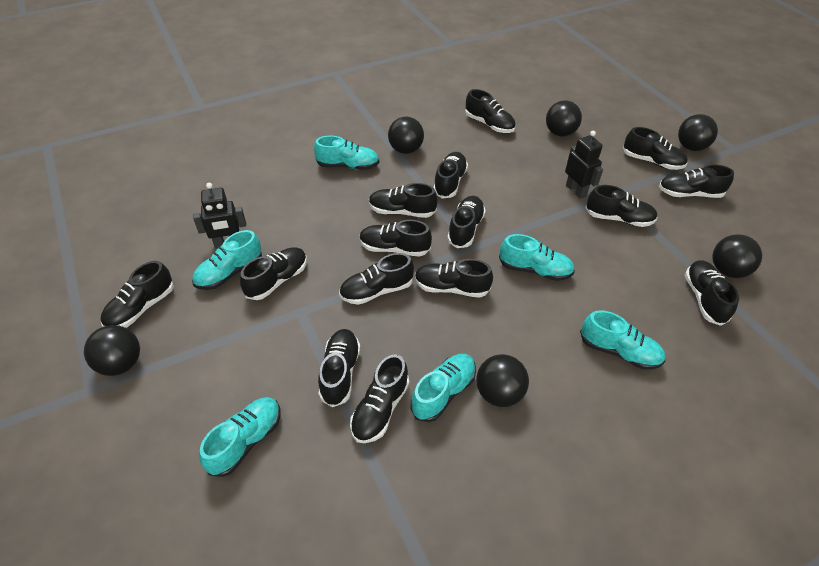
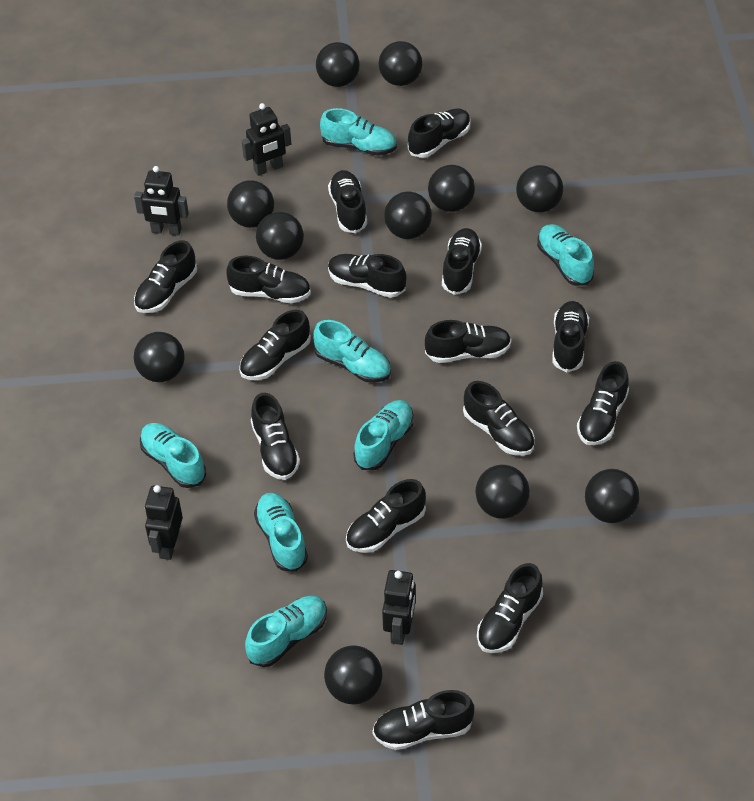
black ball: 6 -> 11
black robot: 2 -> 4
turquoise shoe: 6 -> 7

